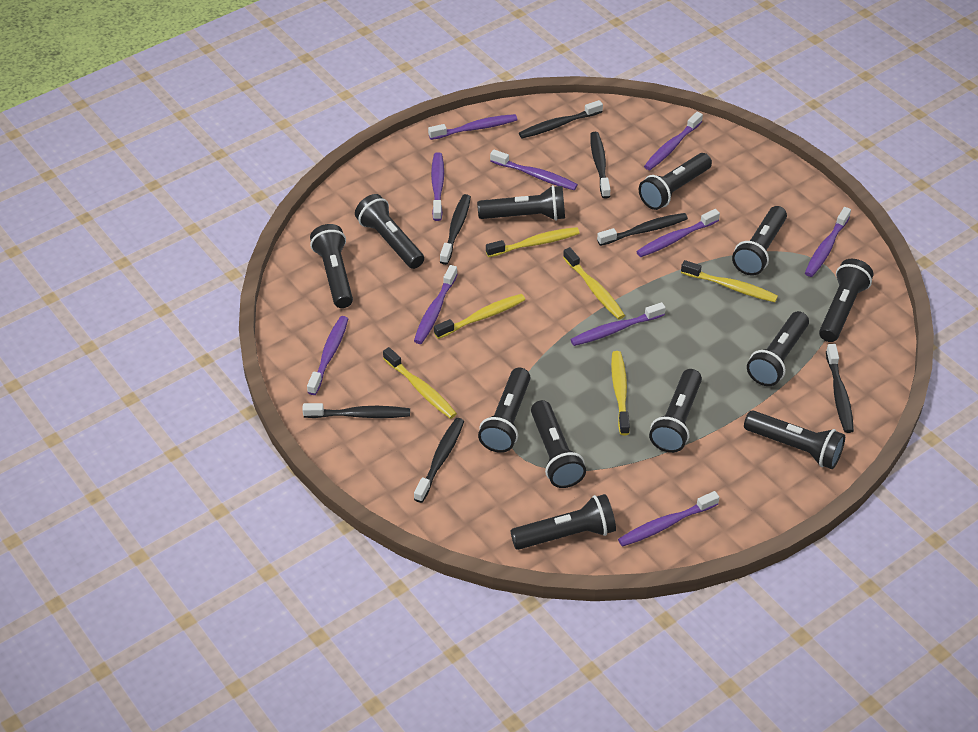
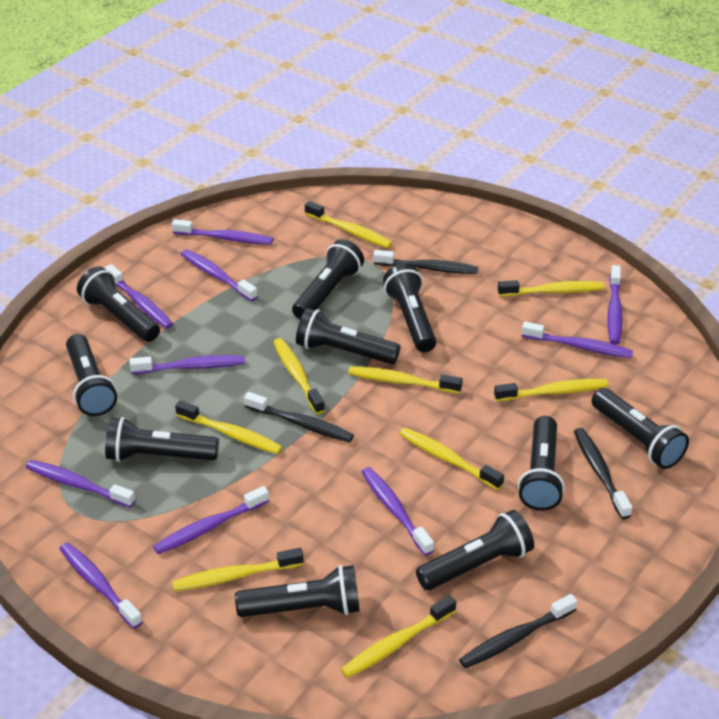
black flashlight: 12 -> 10
black toothbrush: 7 -> 4
yellow toothbrush: 6 -> 9

